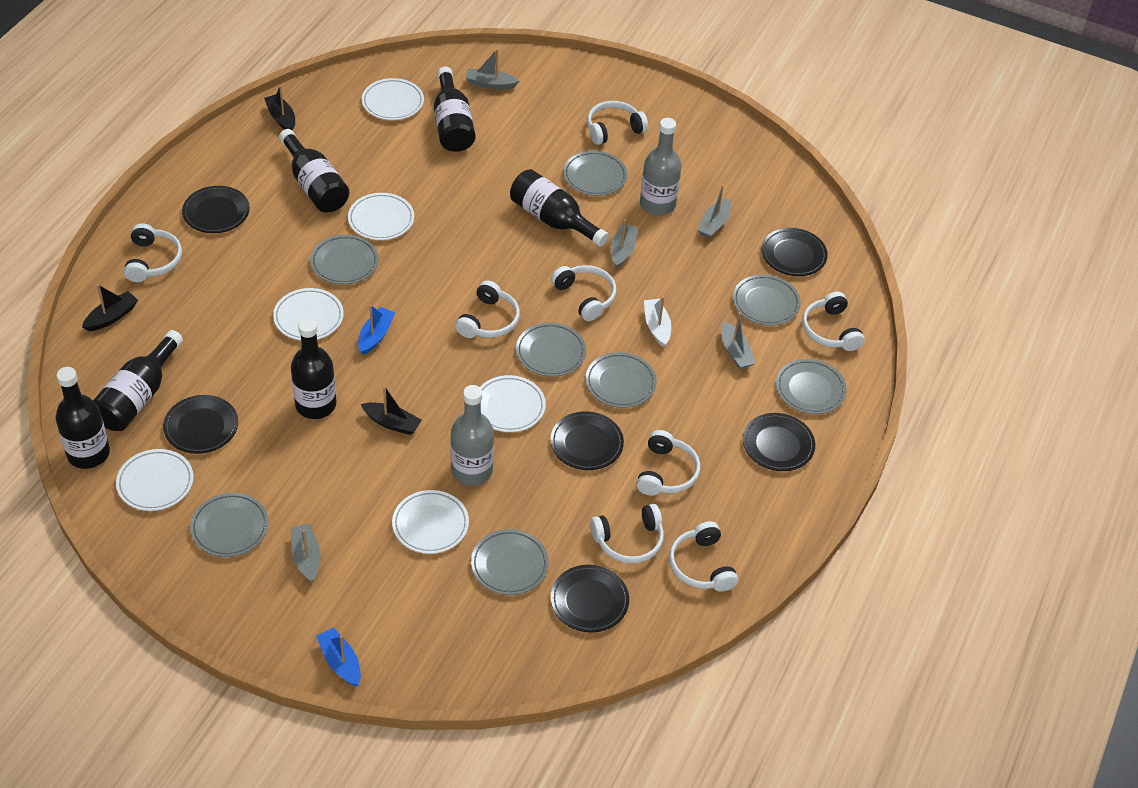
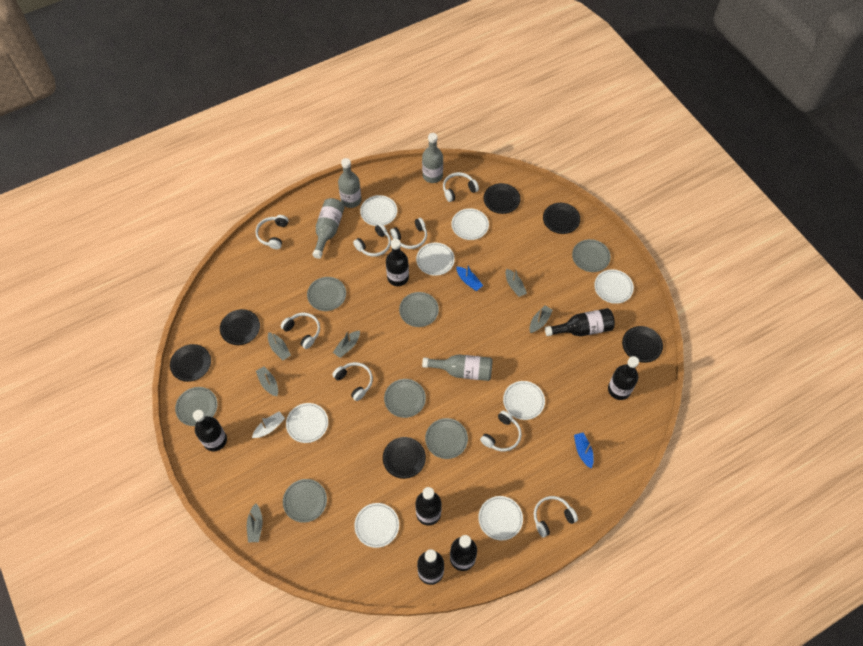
black boat: 3 -> 0
black bottle: 6 -> 7
grey boat: 5 -> 6
grey bottle: 2 -> 4
grey plate: 8 -> 7
white plate: 6 -> 8

